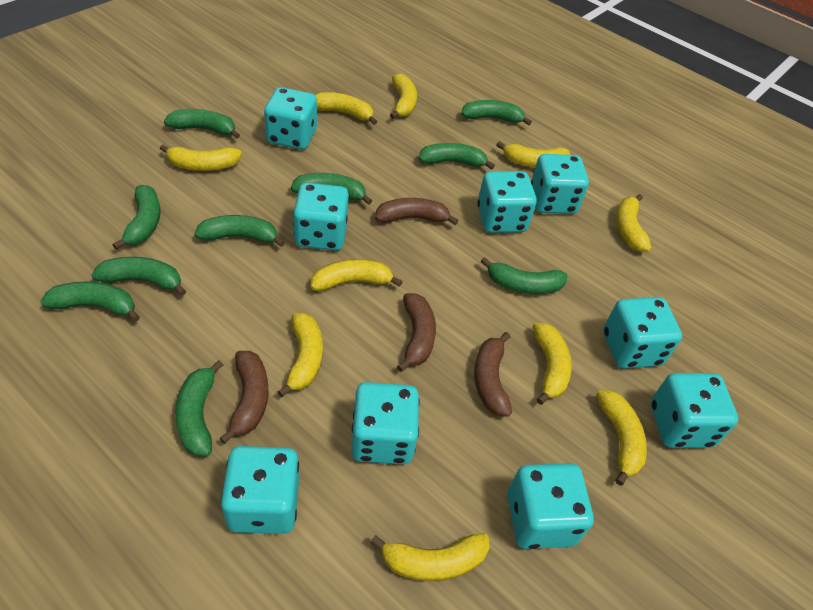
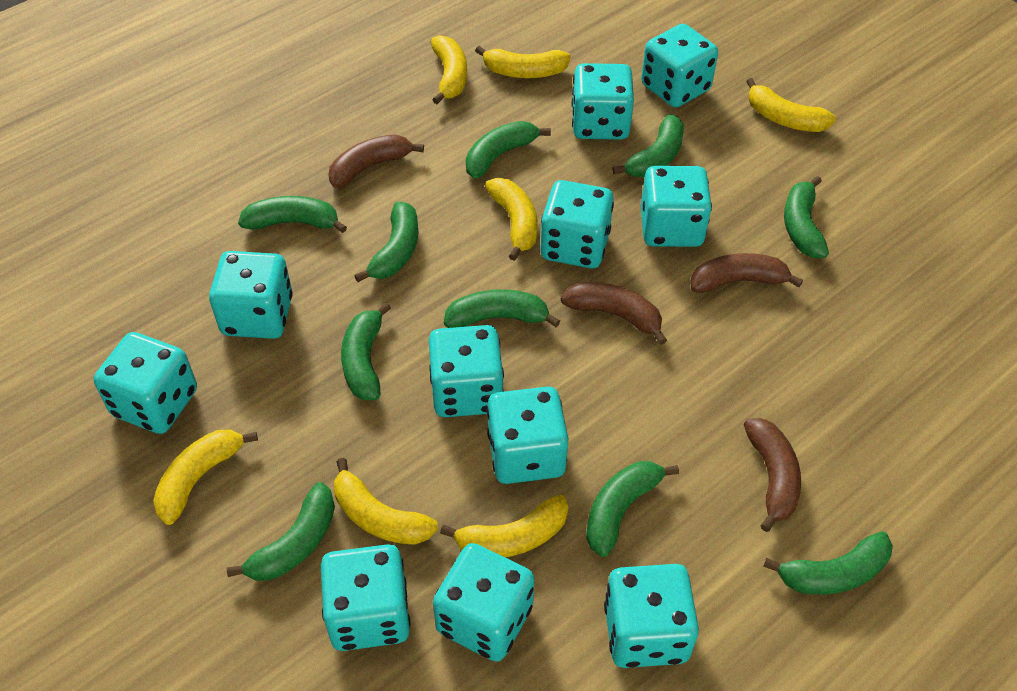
turquoise dice: 9 -> 11
yellow banana: 10 -> 7

